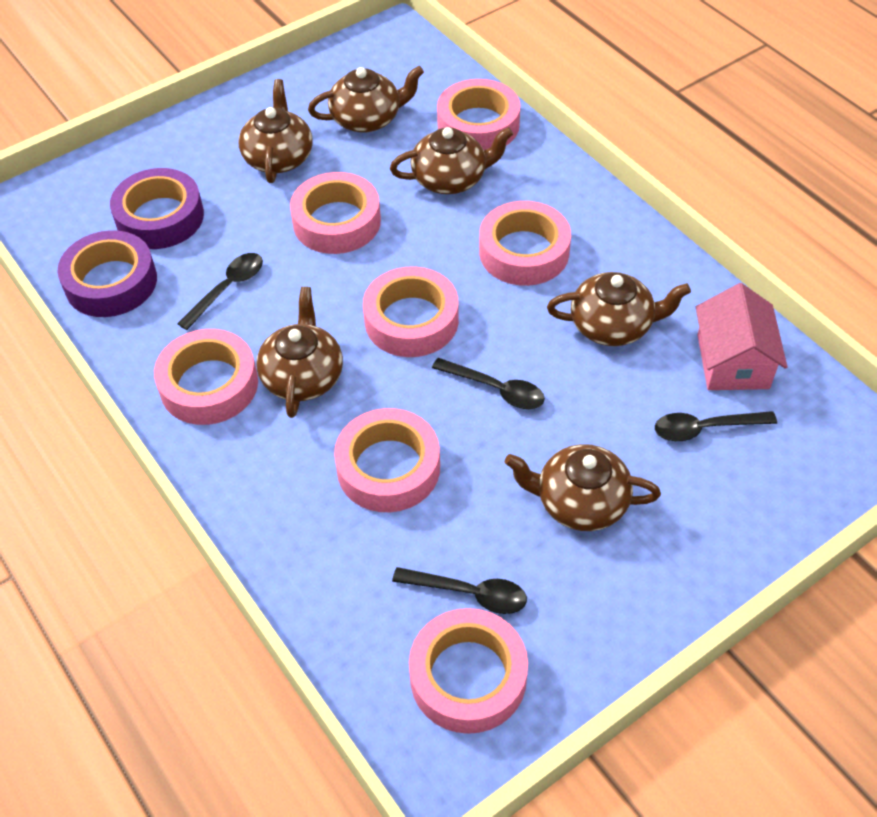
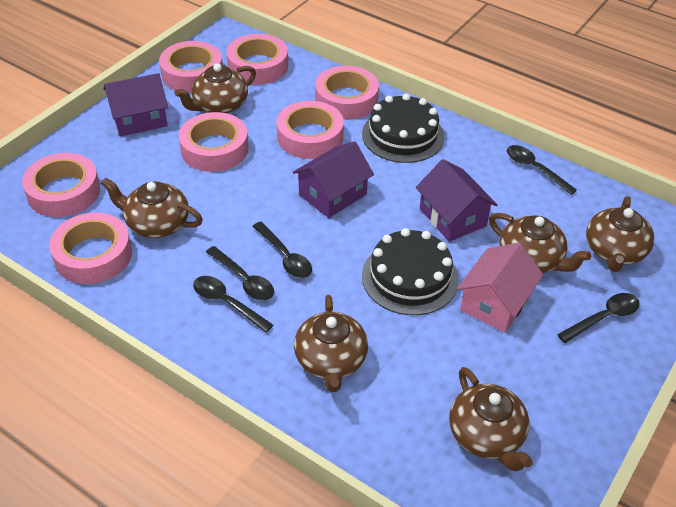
black cake: 0 -> 2
black spoon: 4 -> 5
purple house: 0 -> 3
purple tape: 2 -> 0

